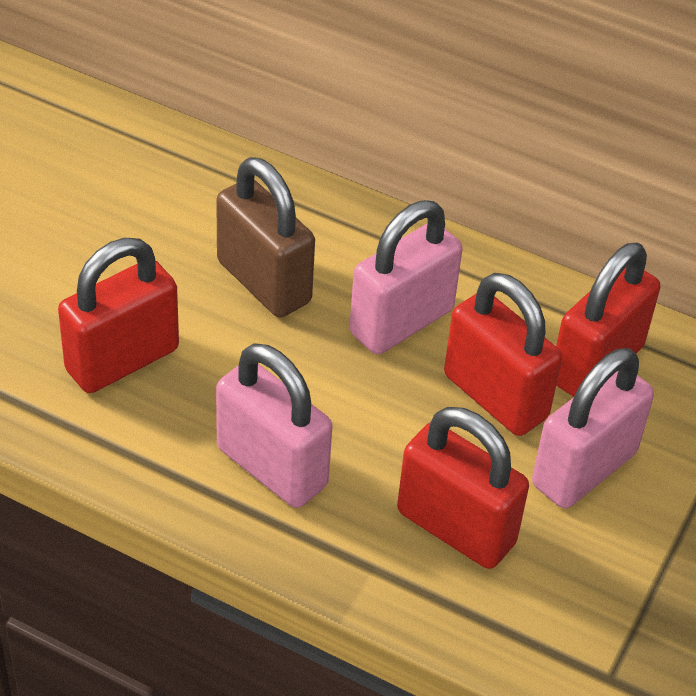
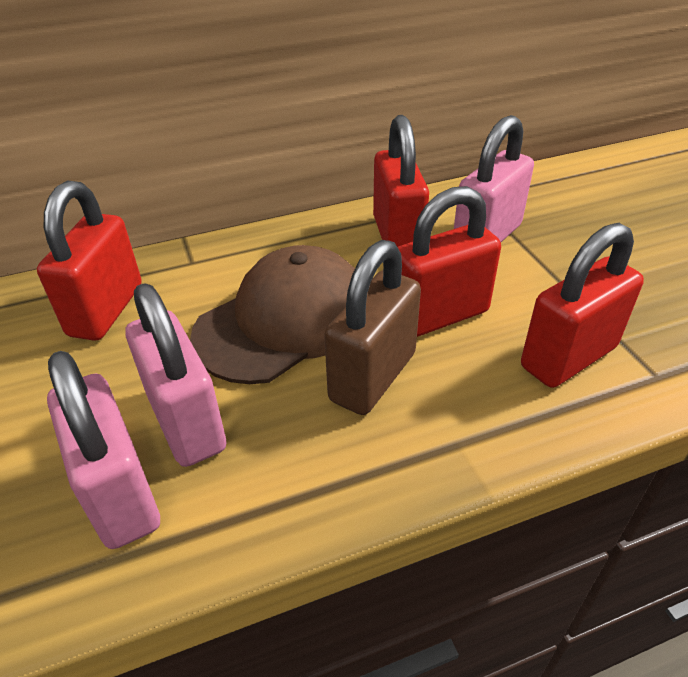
brown cap: 0 -> 1

